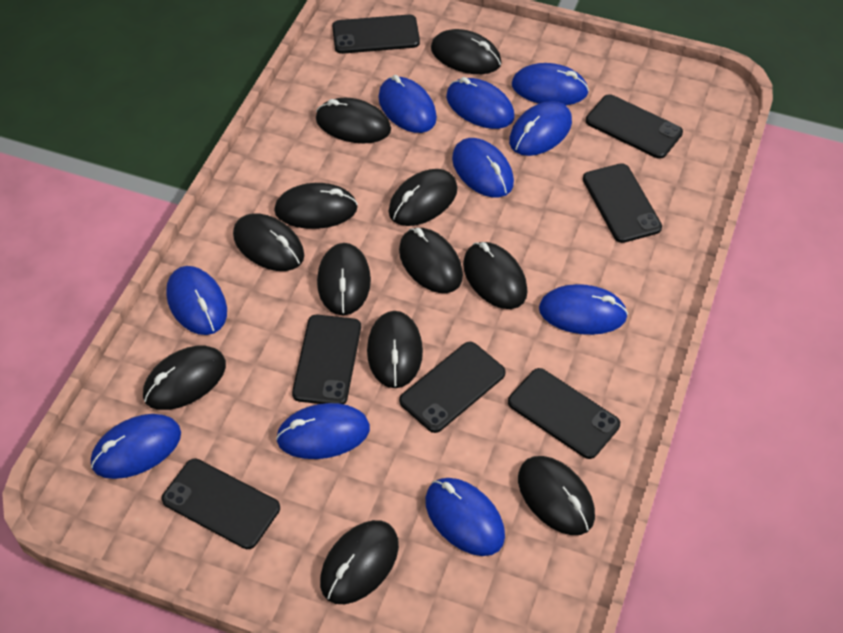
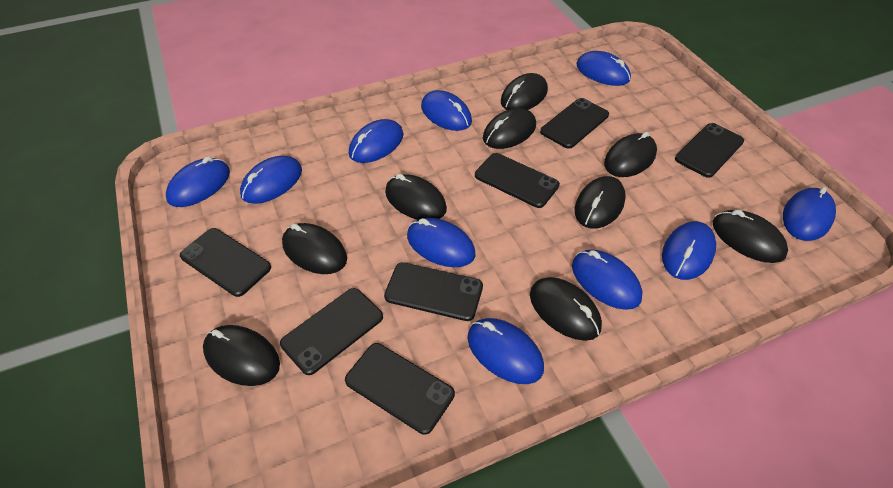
black mouse: 12 -> 9

